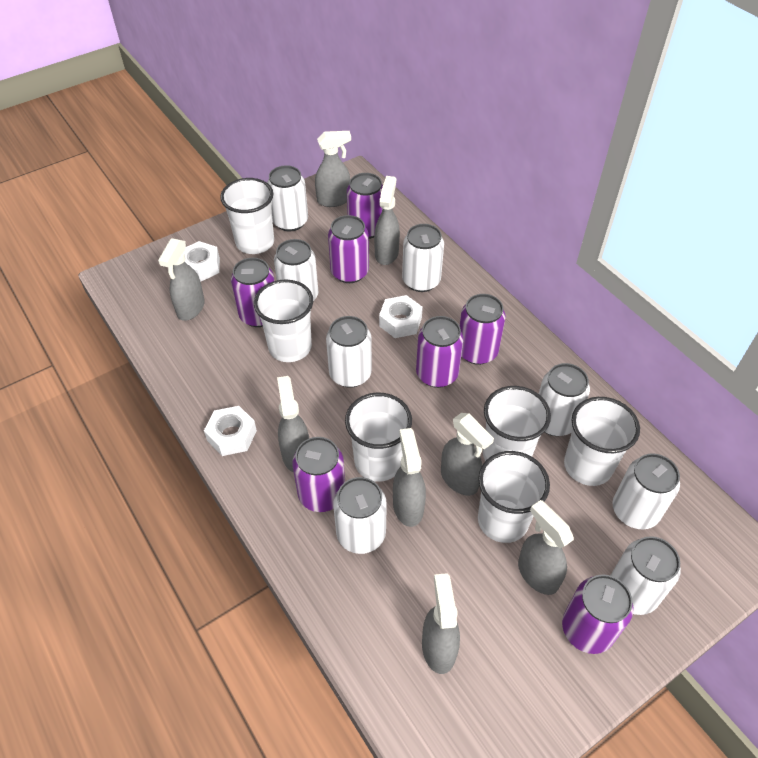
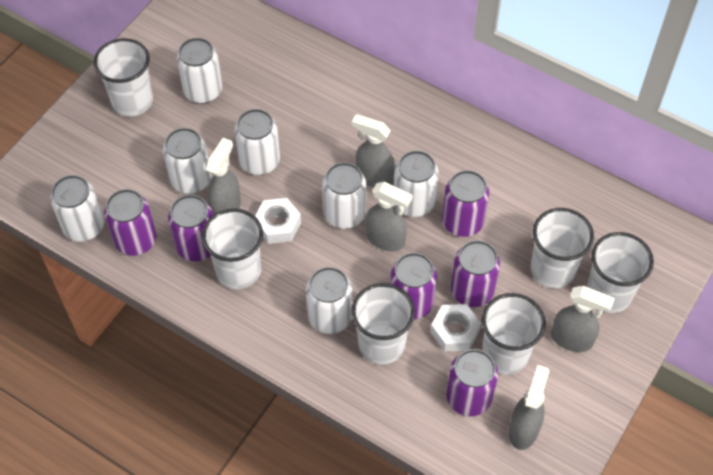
grey spray bottle: 8 -> 5
purple can: 7 -> 6
white can: 8 -> 7
white nut: 3 -> 2

